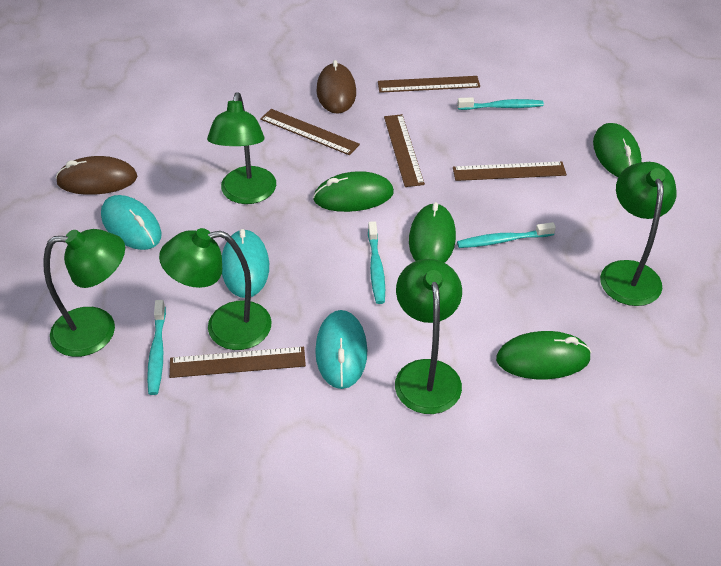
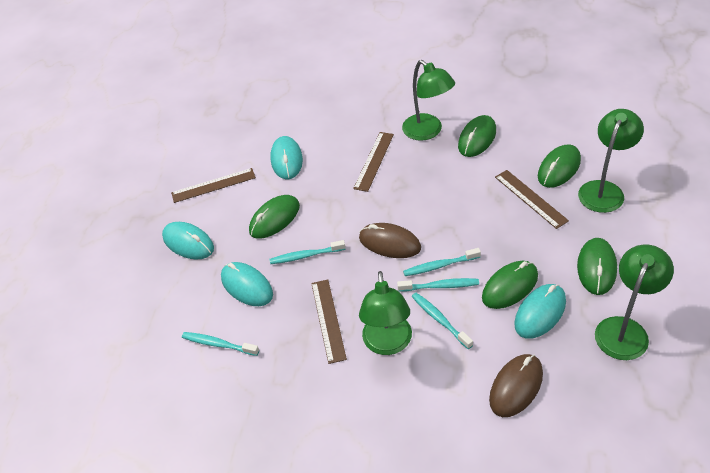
brown ruler: 5 -> 4
green lamp: 5 -> 4
green mouse: 4 -> 5
turquoise mouse: 3 -> 4
turquoise toothbrush: 4 -> 5

